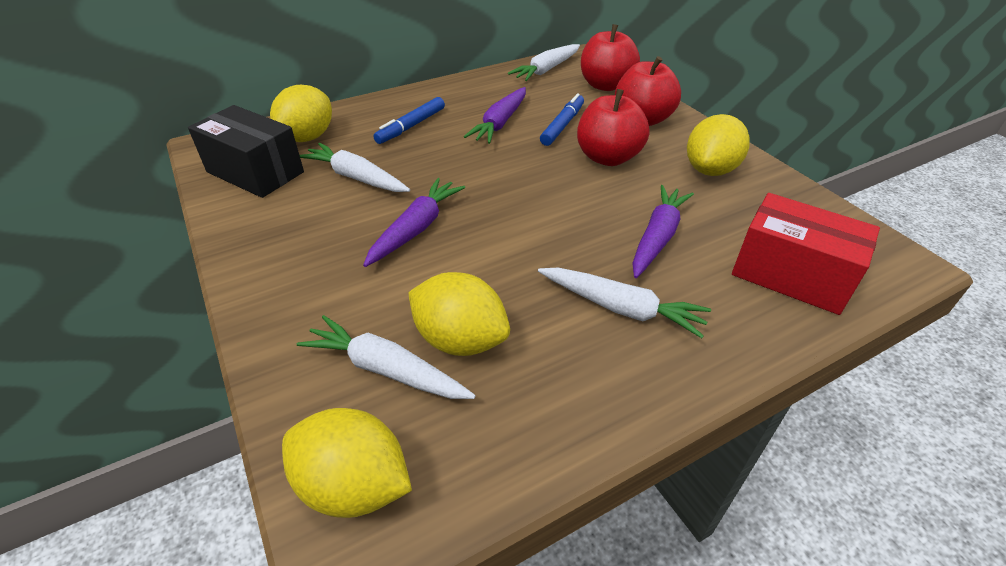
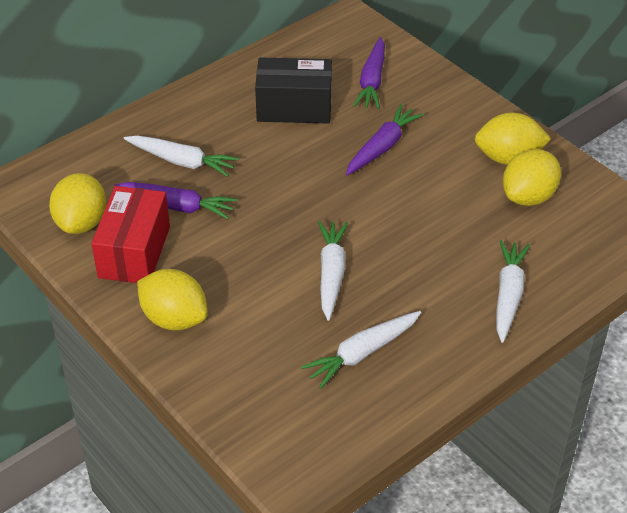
blue marker: 2 -> 0
red apple: 3 -> 0

